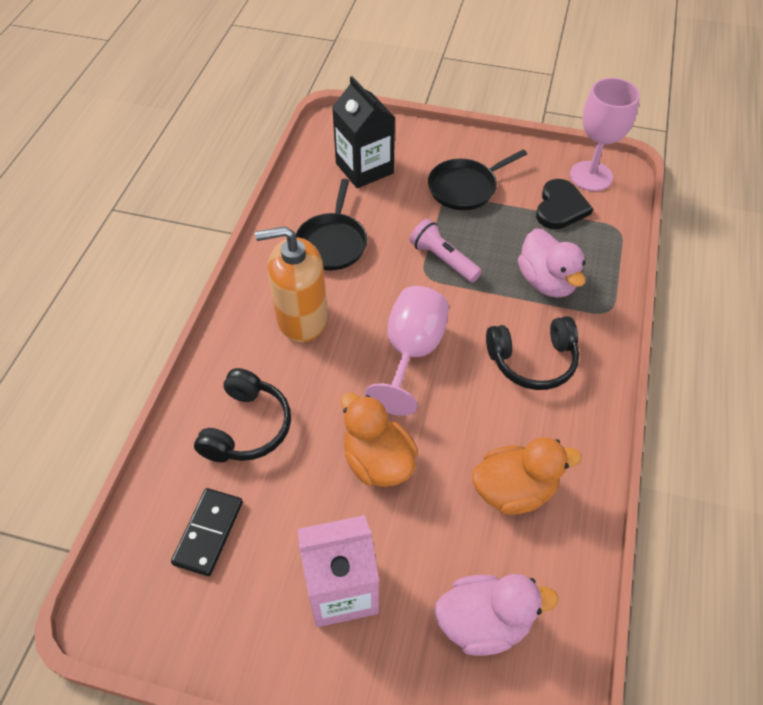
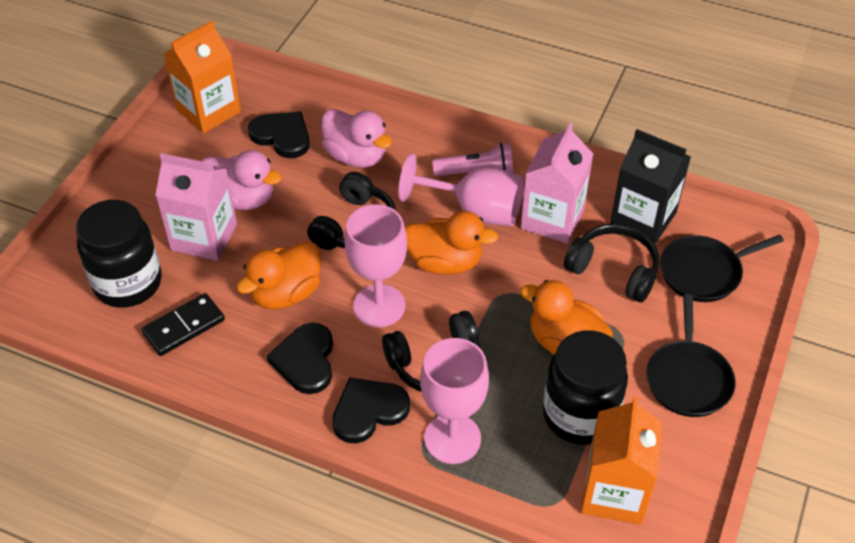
black headphones: 2 -> 3
black heart: 1 -> 3
black jar: 0 -> 2
orange carton: 0 -> 2
orange duck: 2 -> 3
orange soap dispenser: 1 -> 0
pink carton: 1 -> 2
pink goblet: 2 -> 3

